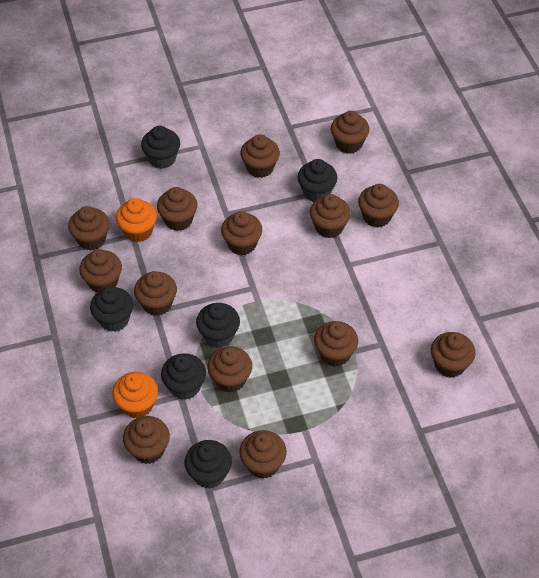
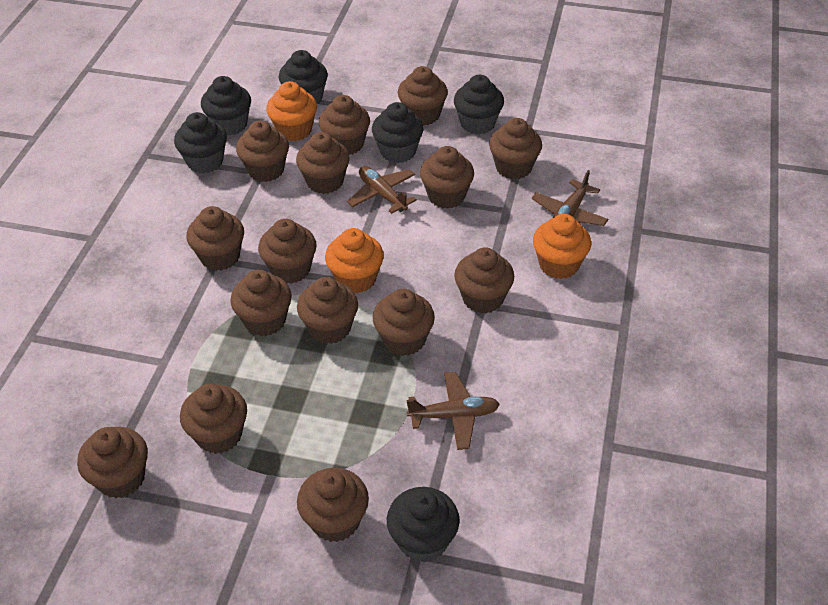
brown cupcake: 14 -> 15
brown plane: 0 -> 3
orange cupcake: 2 -> 3

